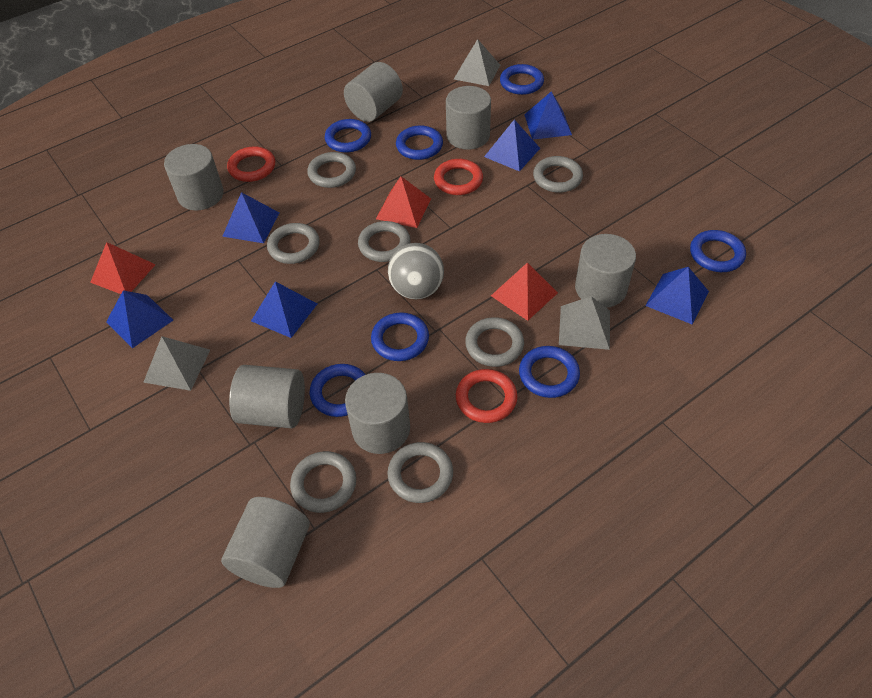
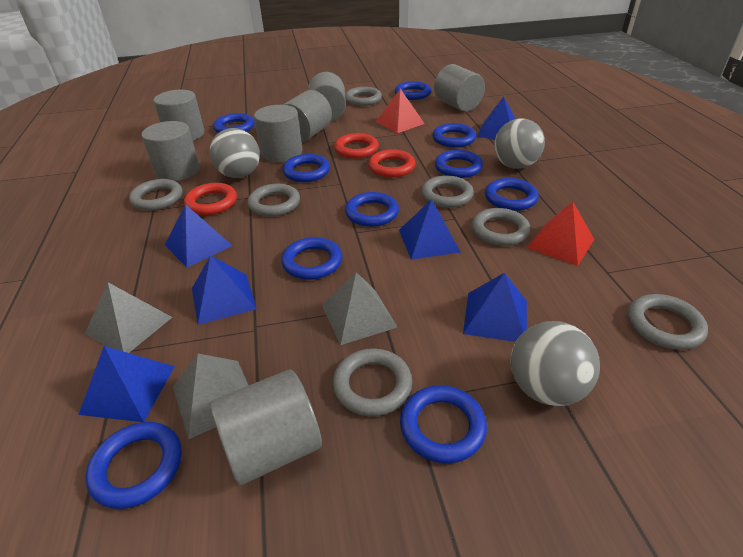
blue ring: 7 -> 10
grey ball: 1 -> 3
red pyramid: 3 -> 2

